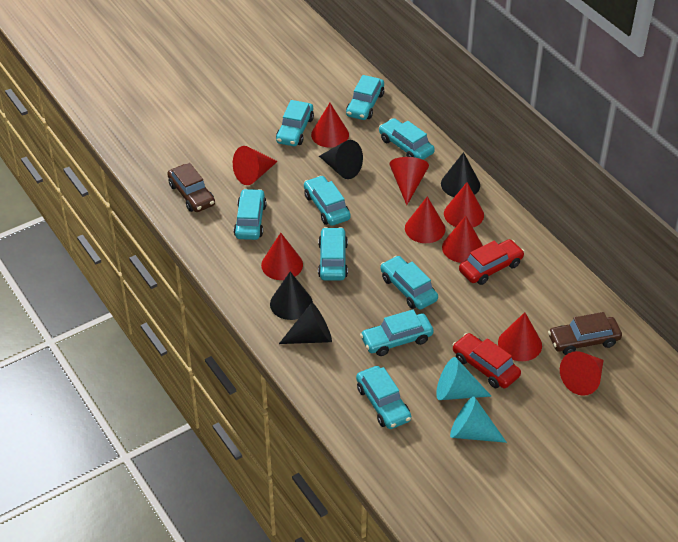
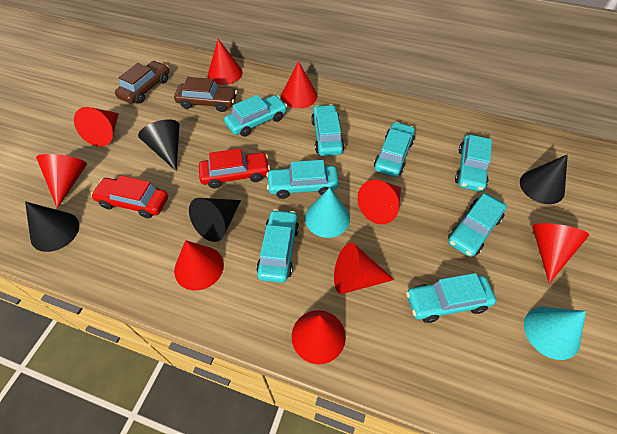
turquoise car: 9 -> 8

